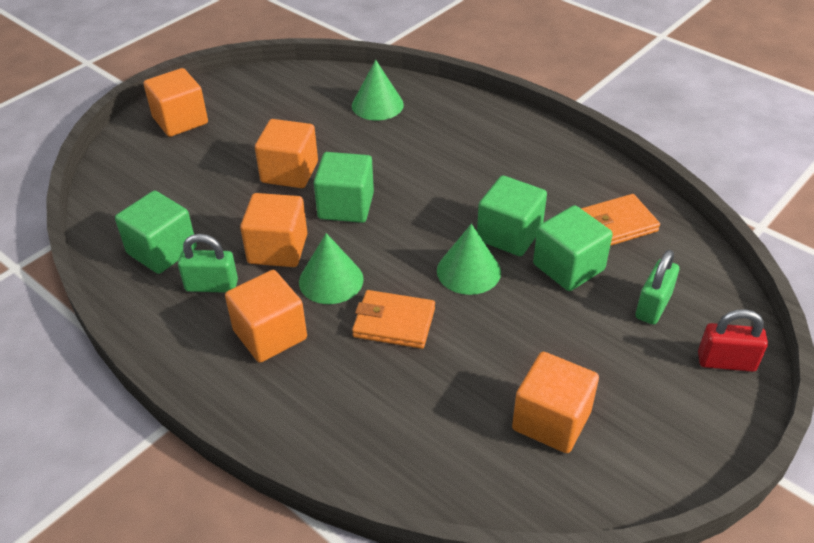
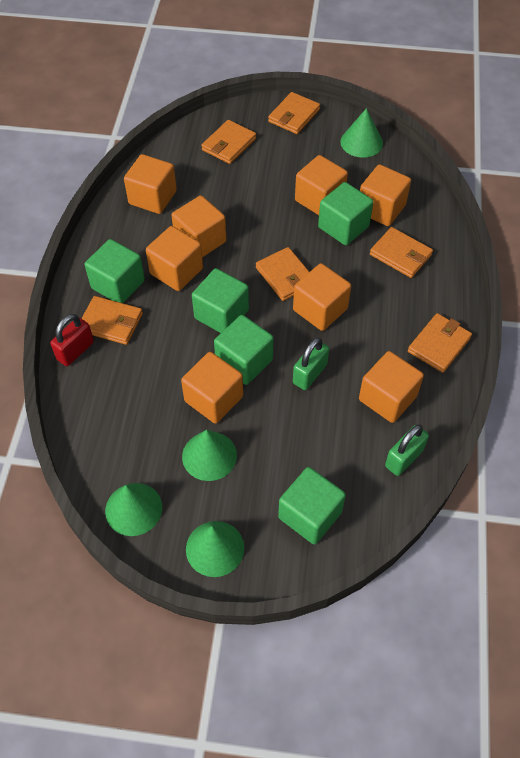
green cone: 3 -> 4
green cube: 4 -> 5
orange cube: 5 -> 8
orange wallet: 2 -> 6

